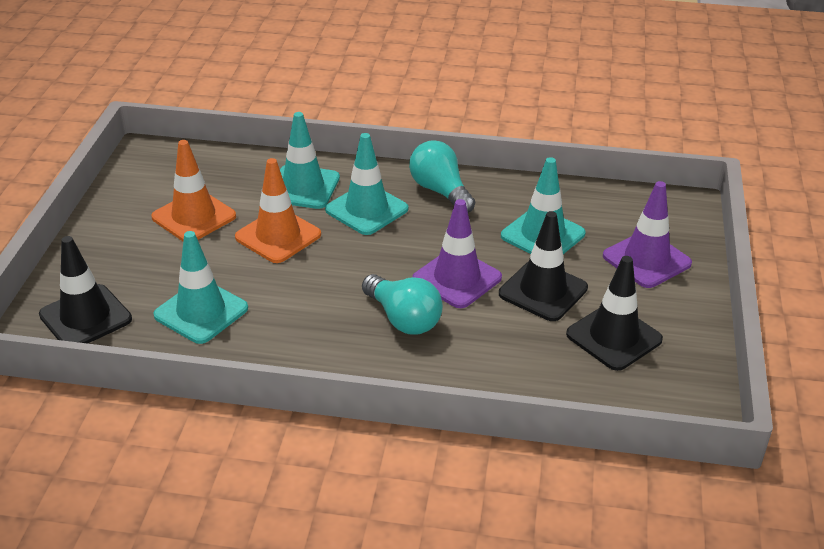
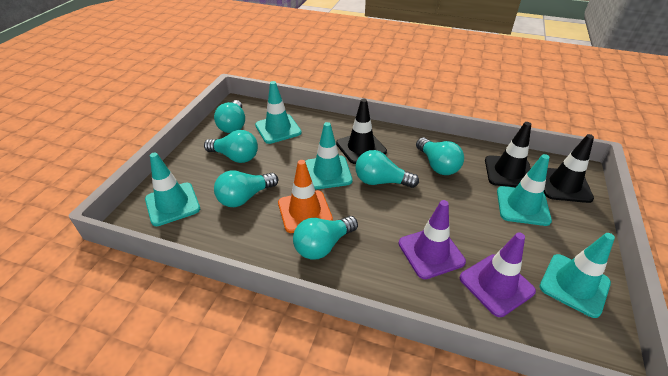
orange traffic cone: 2 -> 1
turquoise light bulb: 2 -> 6
turquoise traffic cone: 4 -> 5

